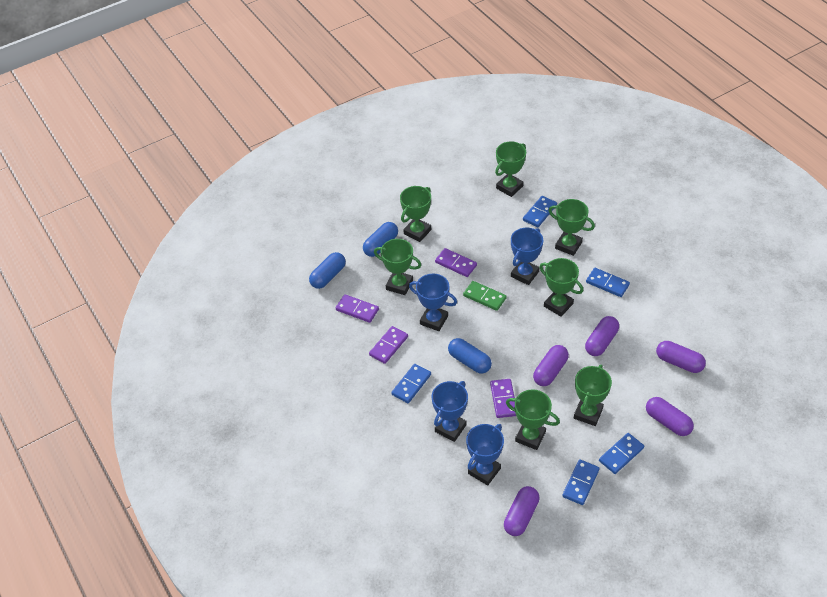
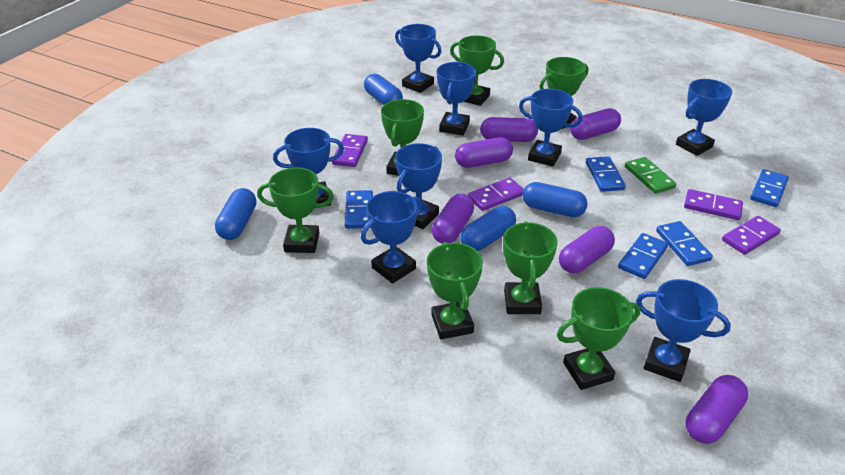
blue capsule: 3 -> 4
blue trophy: 4 -> 8
purple capsule: 5 -> 6

